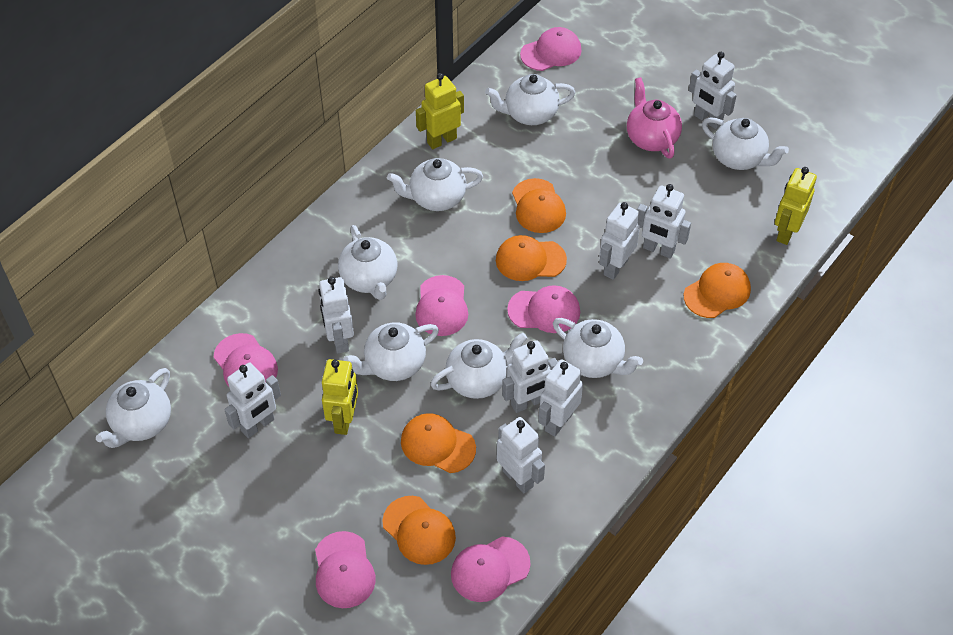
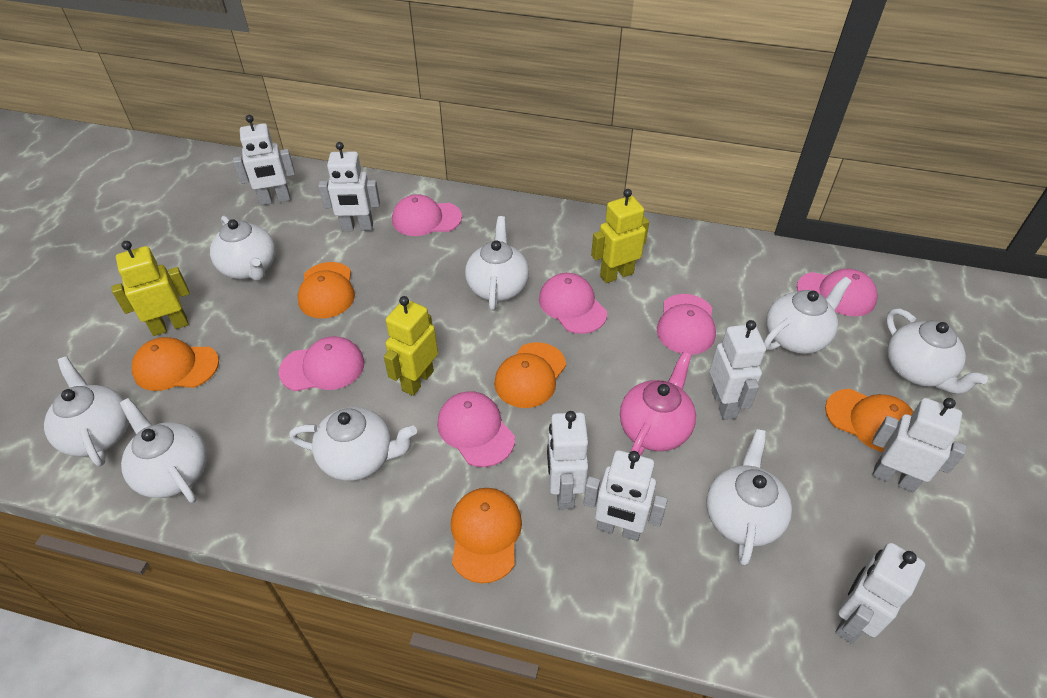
white robot: 8 -> 7

